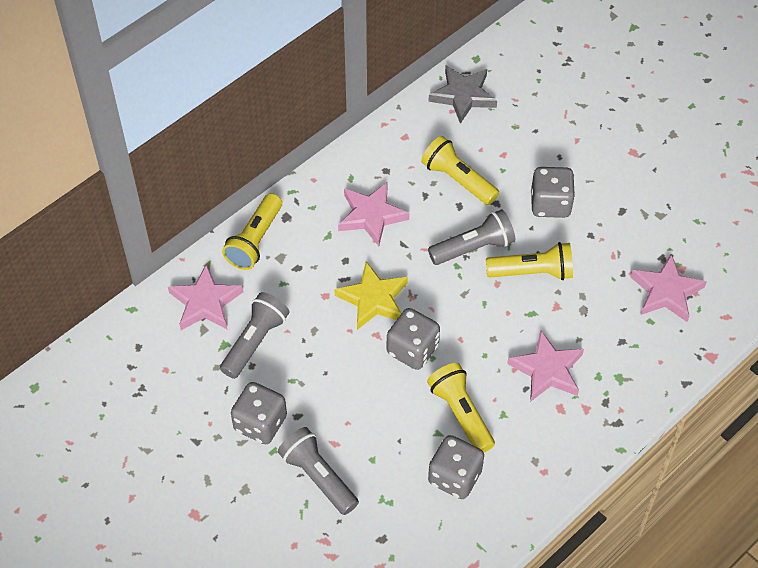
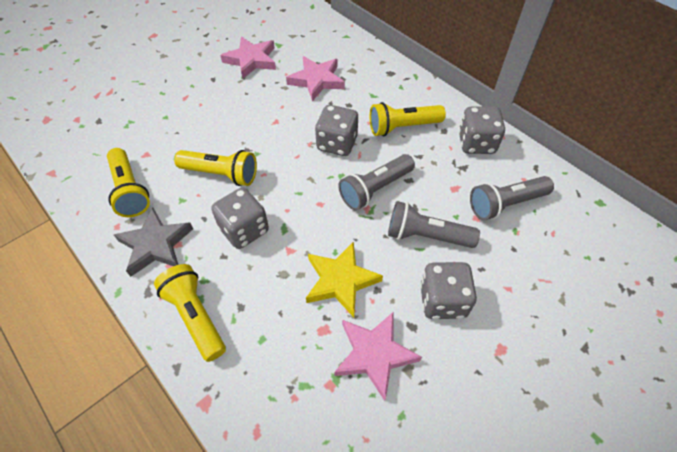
pink star: 4 -> 3

